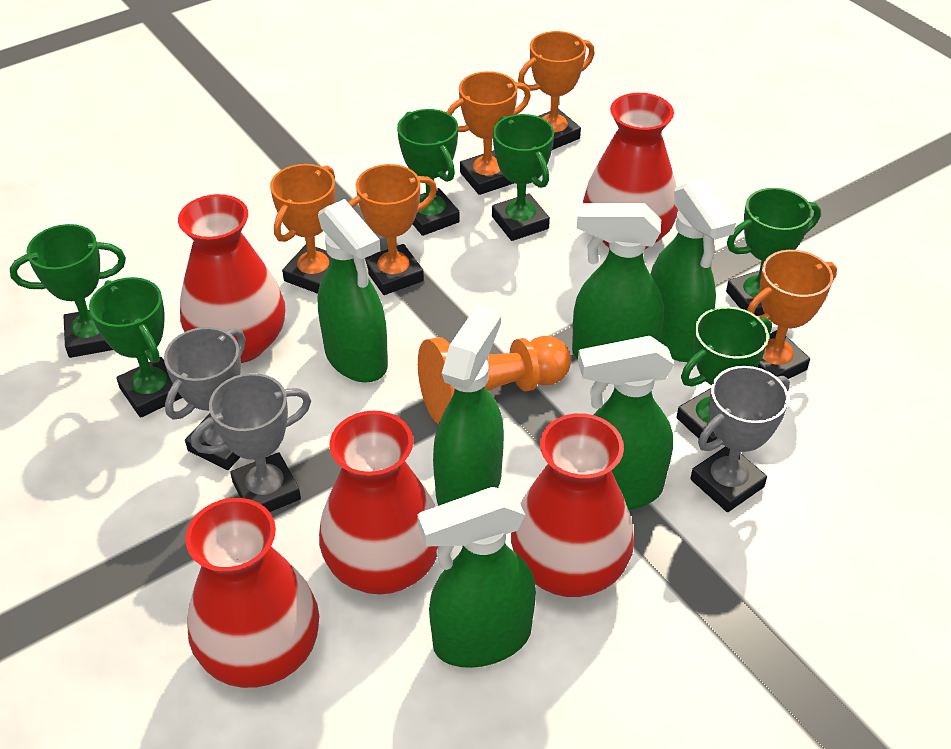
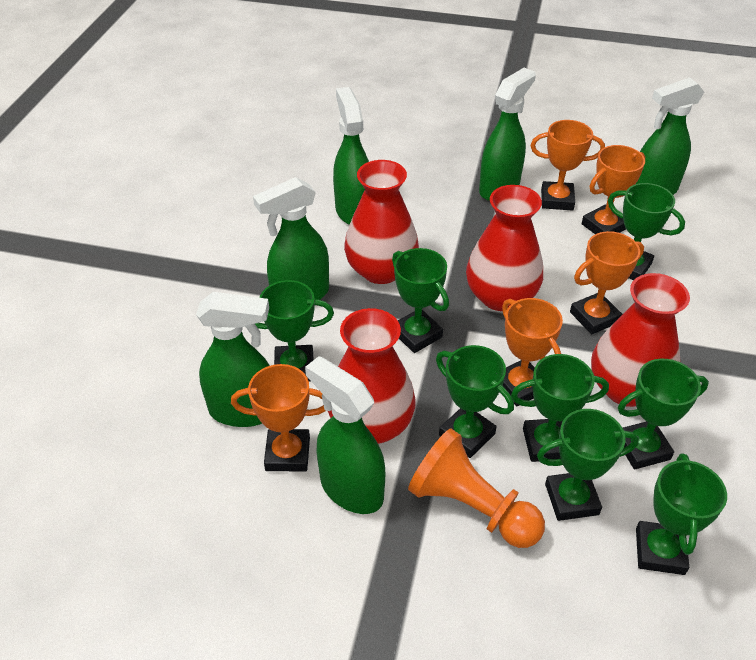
green trophy: 6 -> 8
grey trophy: 3 -> 0
red vase: 5 -> 4

